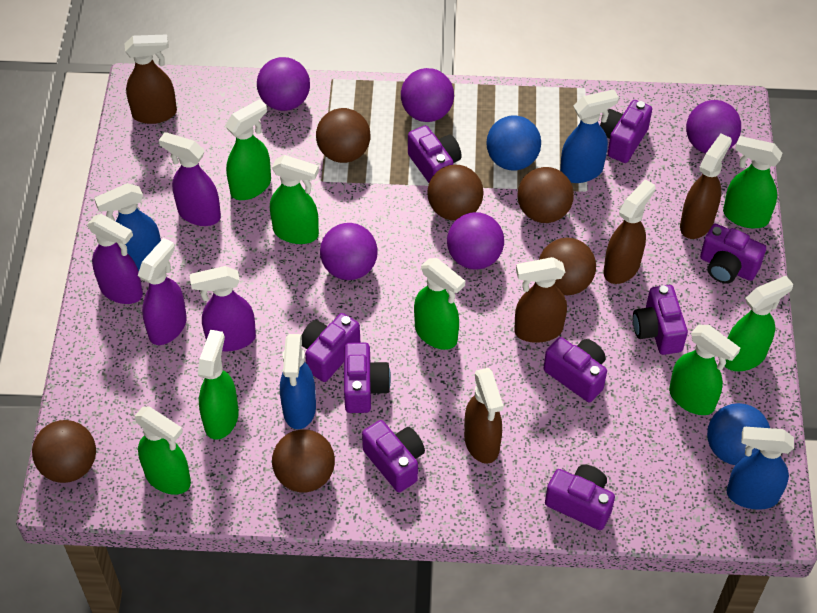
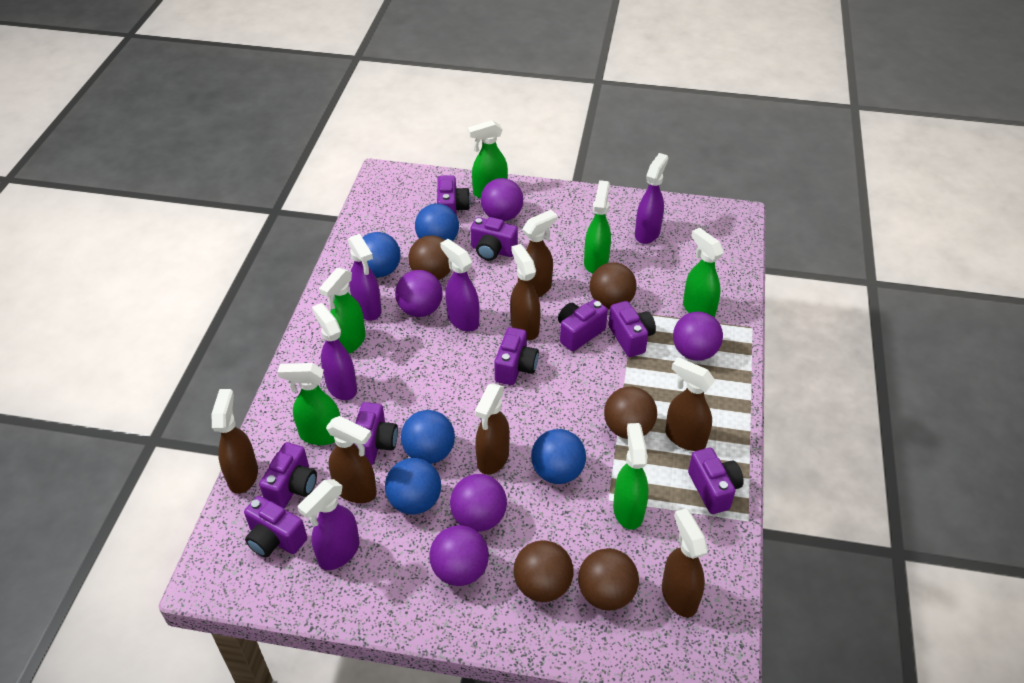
blue ball: 2 -> 5
blue spray bottle: 4 -> 0
brown ball: 6 -> 5
brown spray bottle: 5 -> 7
green spray bottle: 8 -> 6
purple spray bottle: 4 -> 5

